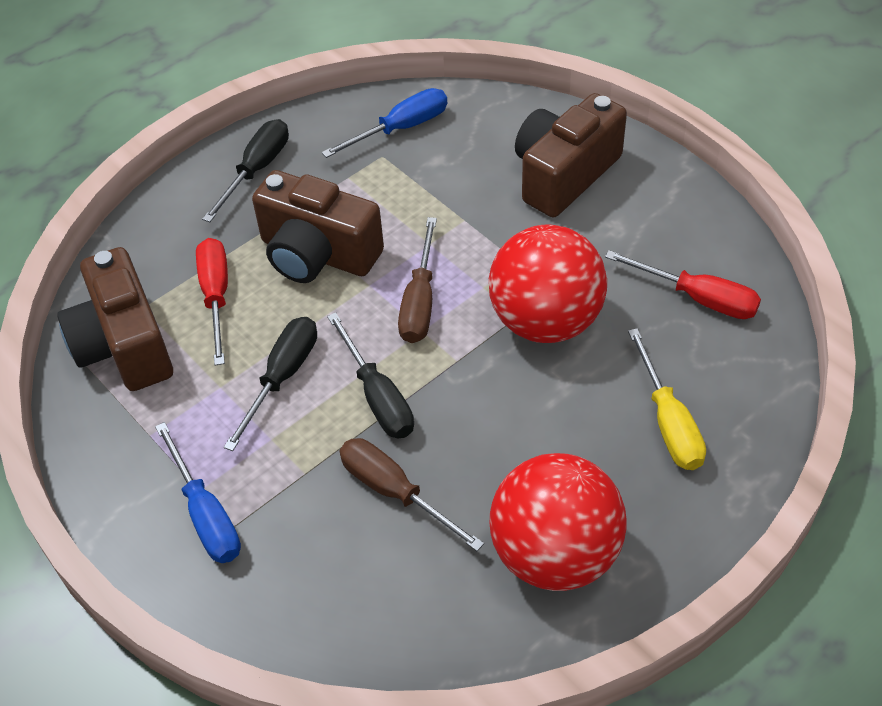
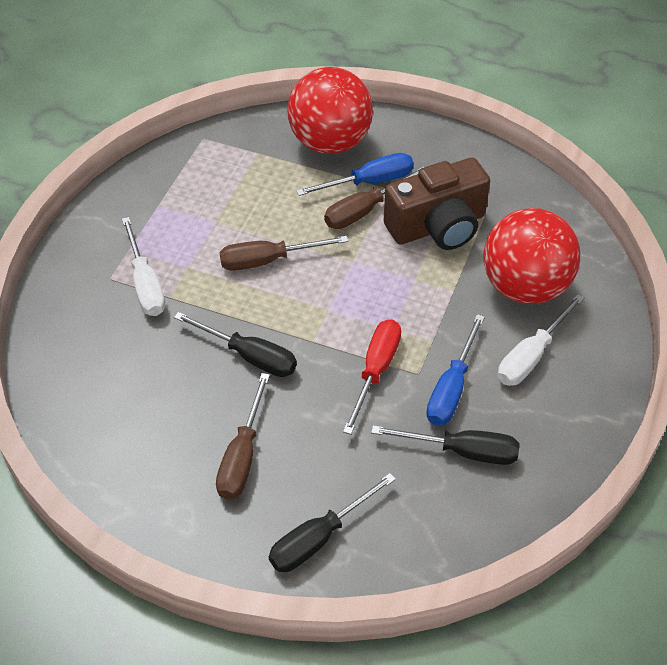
brown camera: 3 -> 1
brown screwdriver: 2 -> 3
red screwdriver: 2 -> 1
white screwdriver: 0 -> 2
yellow screwdriver: 1 -> 0

